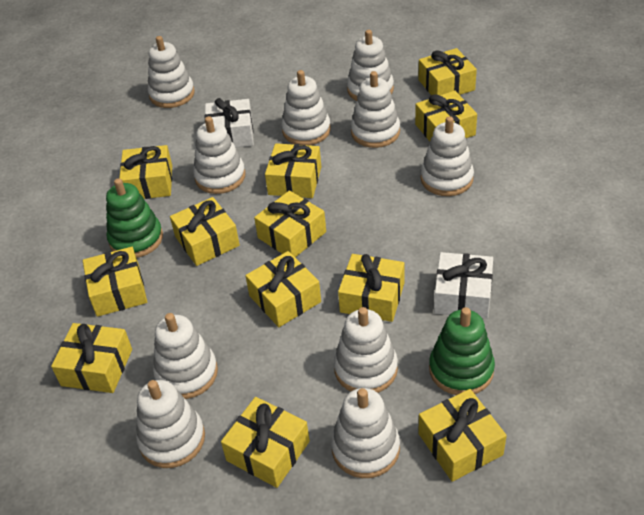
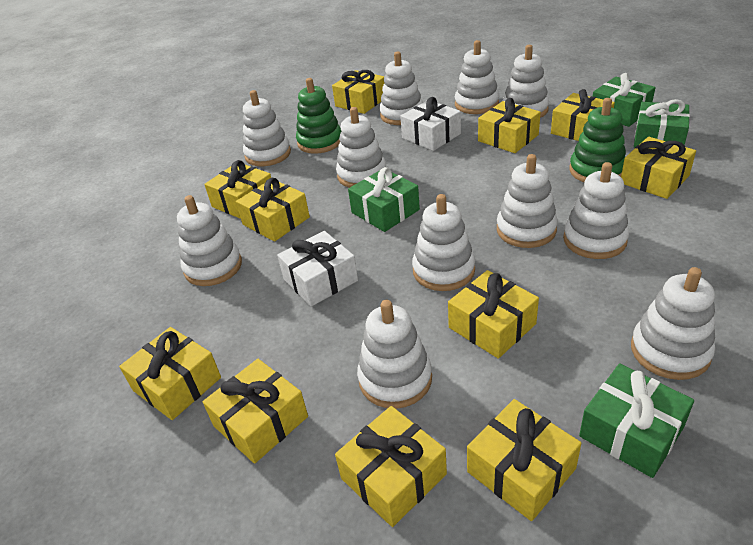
green gift: 0 -> 4
white stacking toy: 10 -> 11
yellow gift: 12 -> 11

